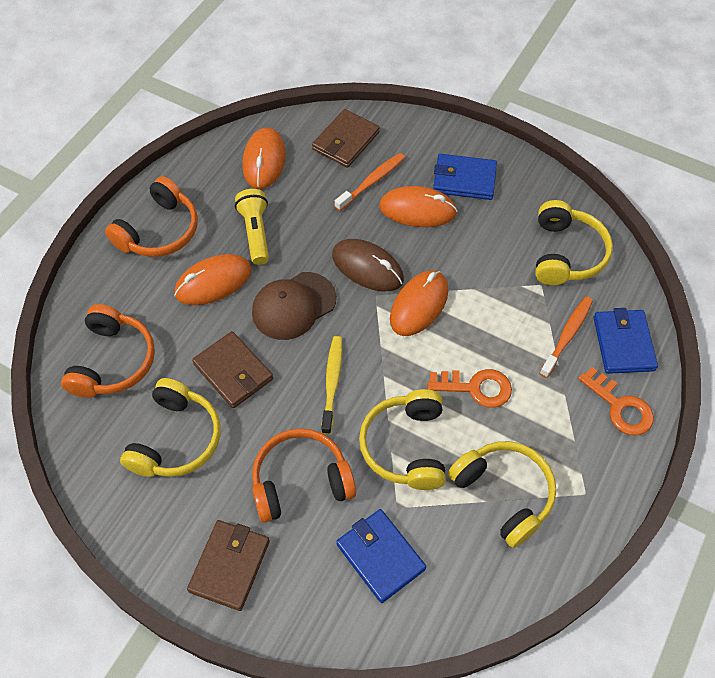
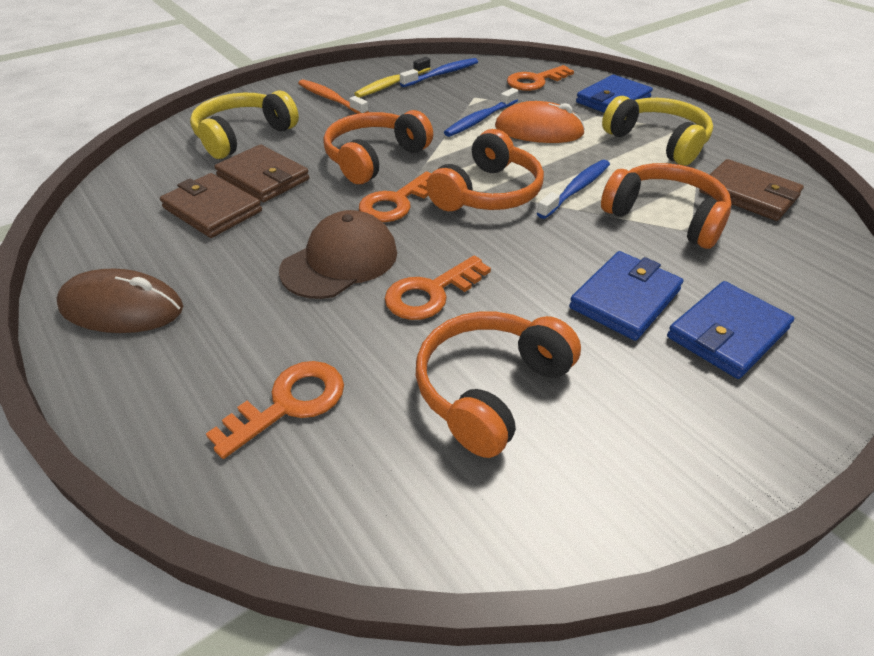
blue toothbrush: 0 -> 3
orange headphones: 3 -> 4
orange key: 2 -> 4
orange mouse: 4 -> 1
orange toothbrush: 2 -> 1
yellow flashlight: 1 -> 0
yellow headphones: 4 -> 2

